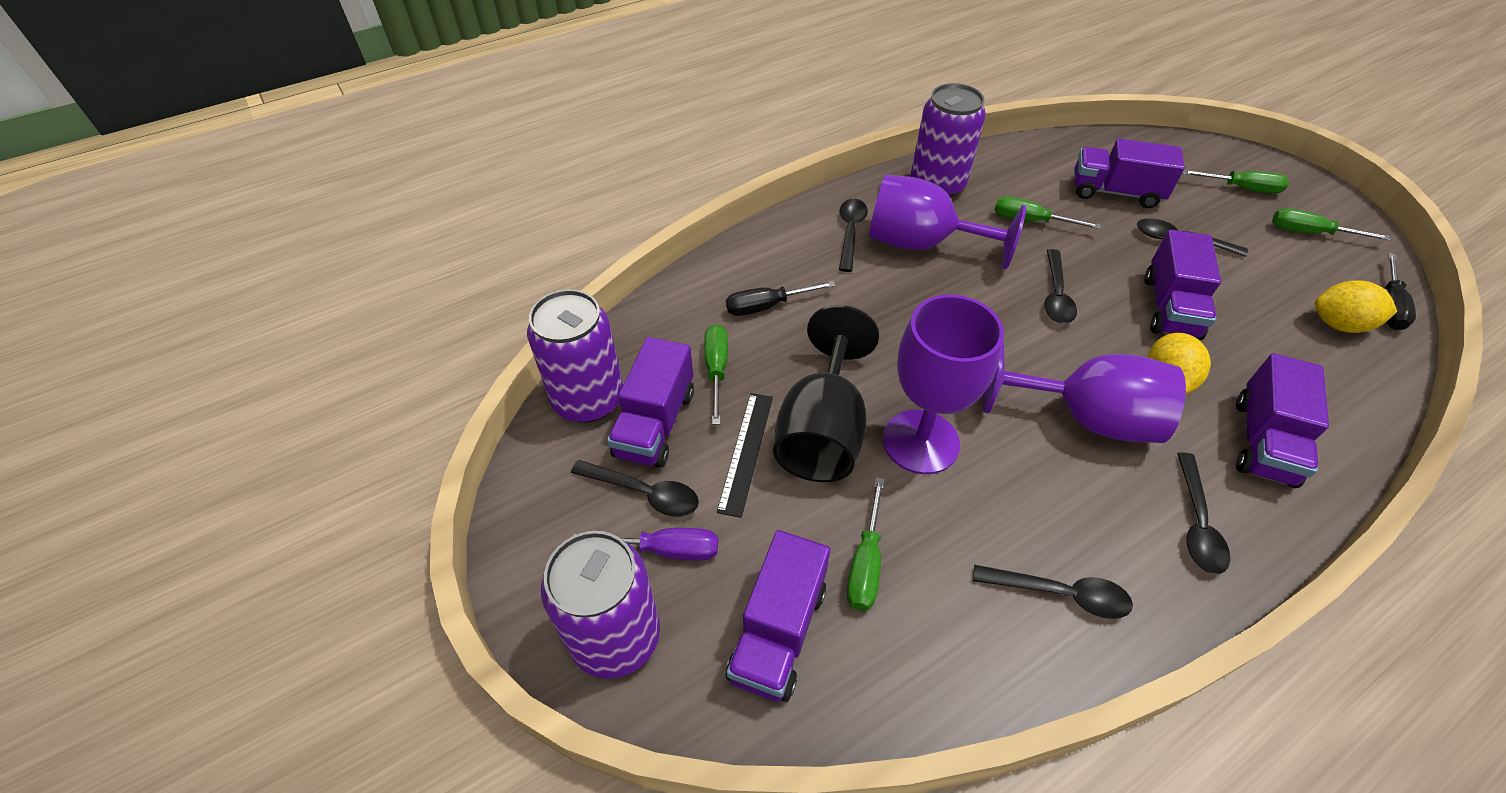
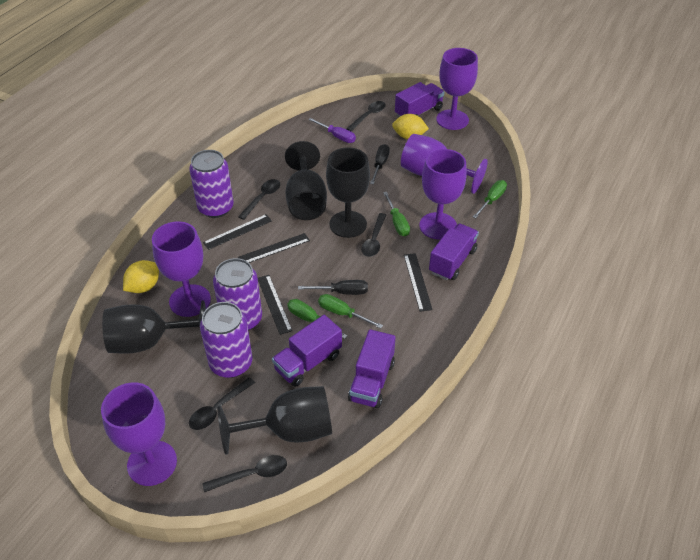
black goblet: 1 -> 4
black ruler: 1 -> 4
black spoon: 6 -> 5
green screwdriver: 5 -> 4
purple goblet: 3 -> 5
purple truck: 5 -> 4

